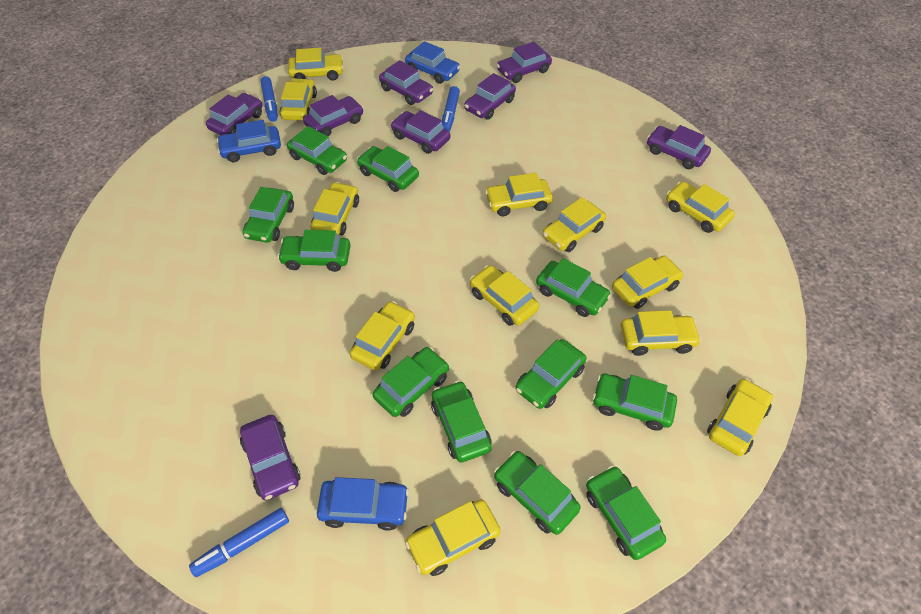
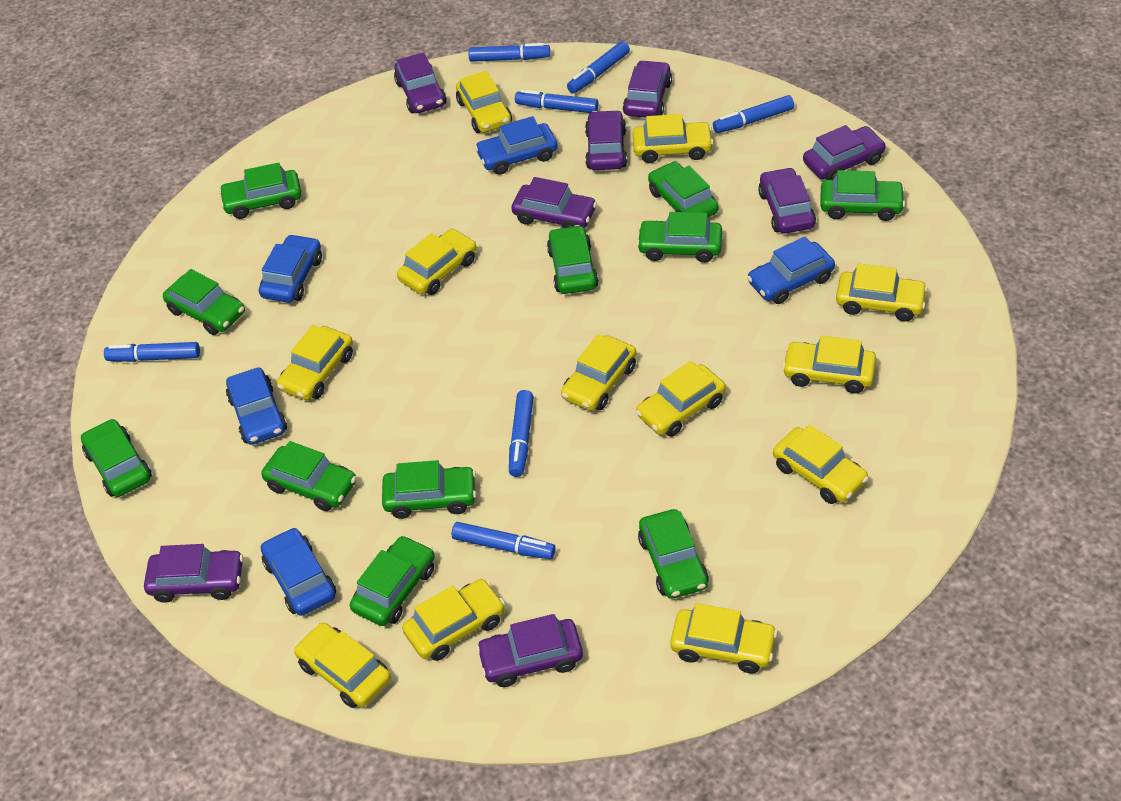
blue car: 3 -> 5
blue marker: 3 -> 7

